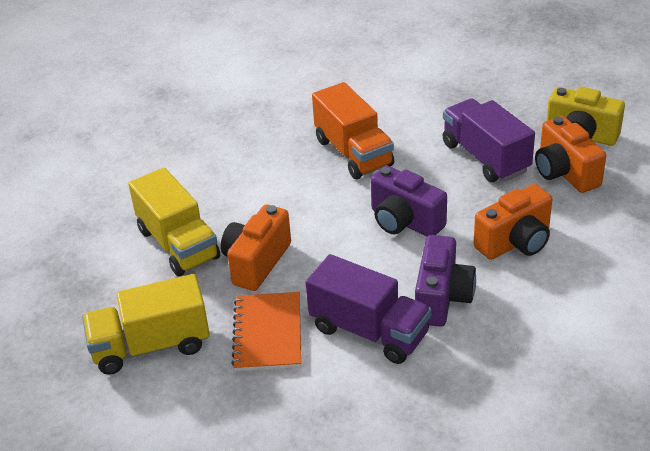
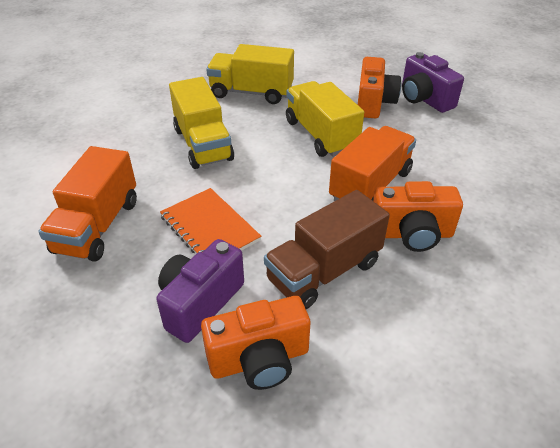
brown truck: 0 -> 1
orange truck: 1 -> 2
purple truck: 2 -> 0
yellow camera: 1 -> 0
yellow truck: 2 -> 3

